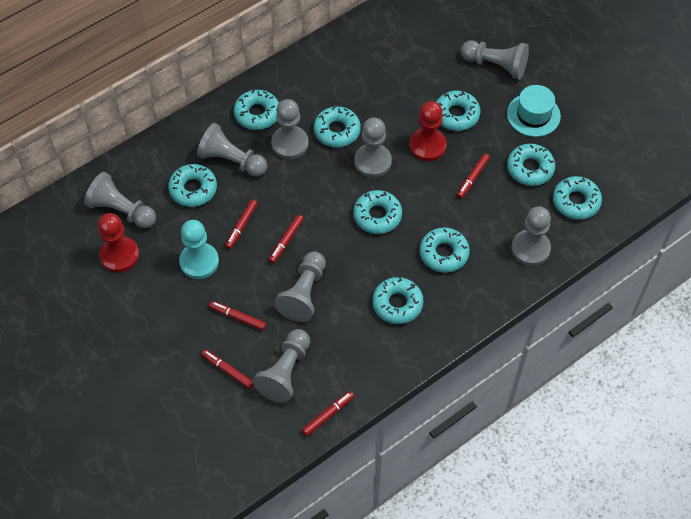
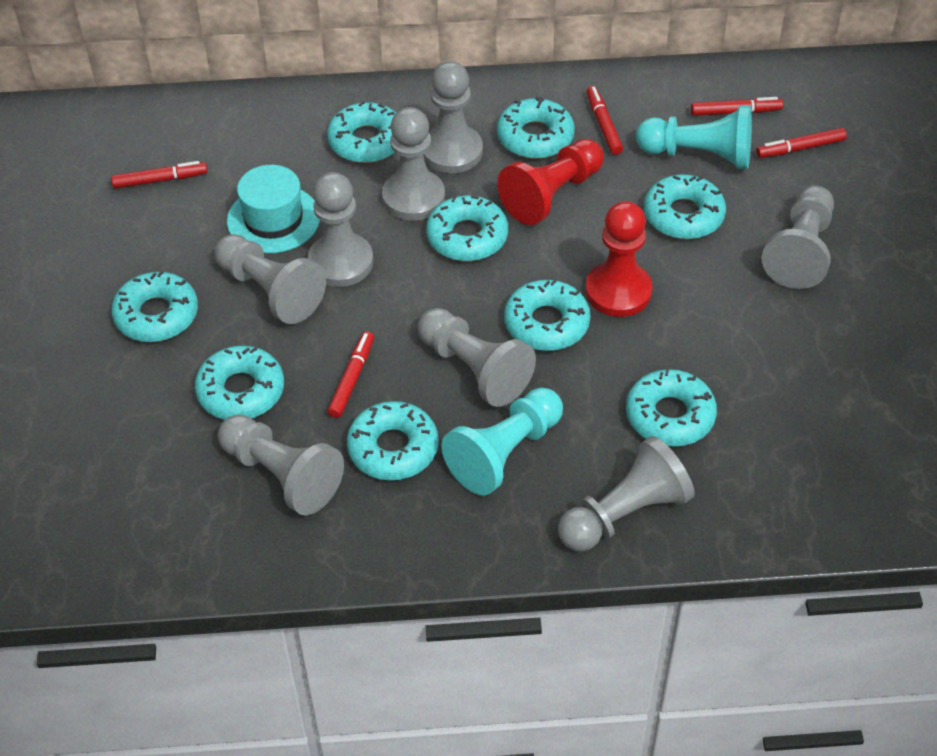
red marker: 6 -> 5
turquoise pawn: 1 -> 2

